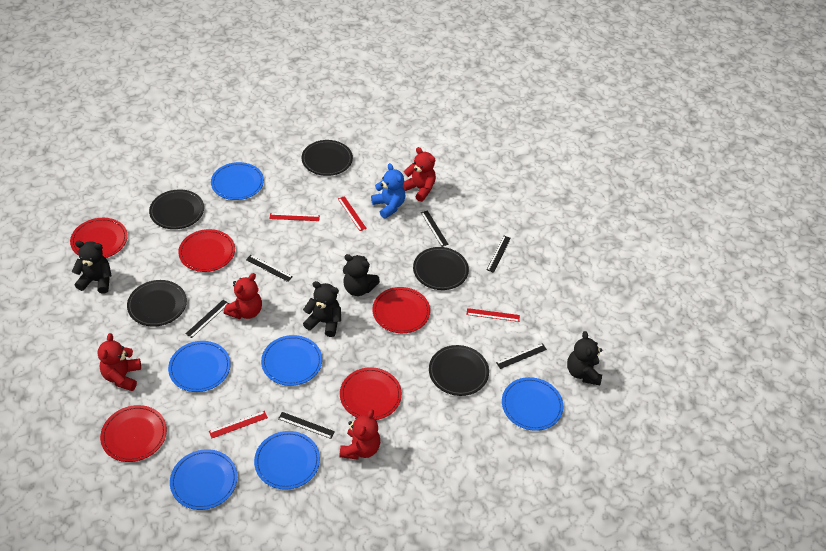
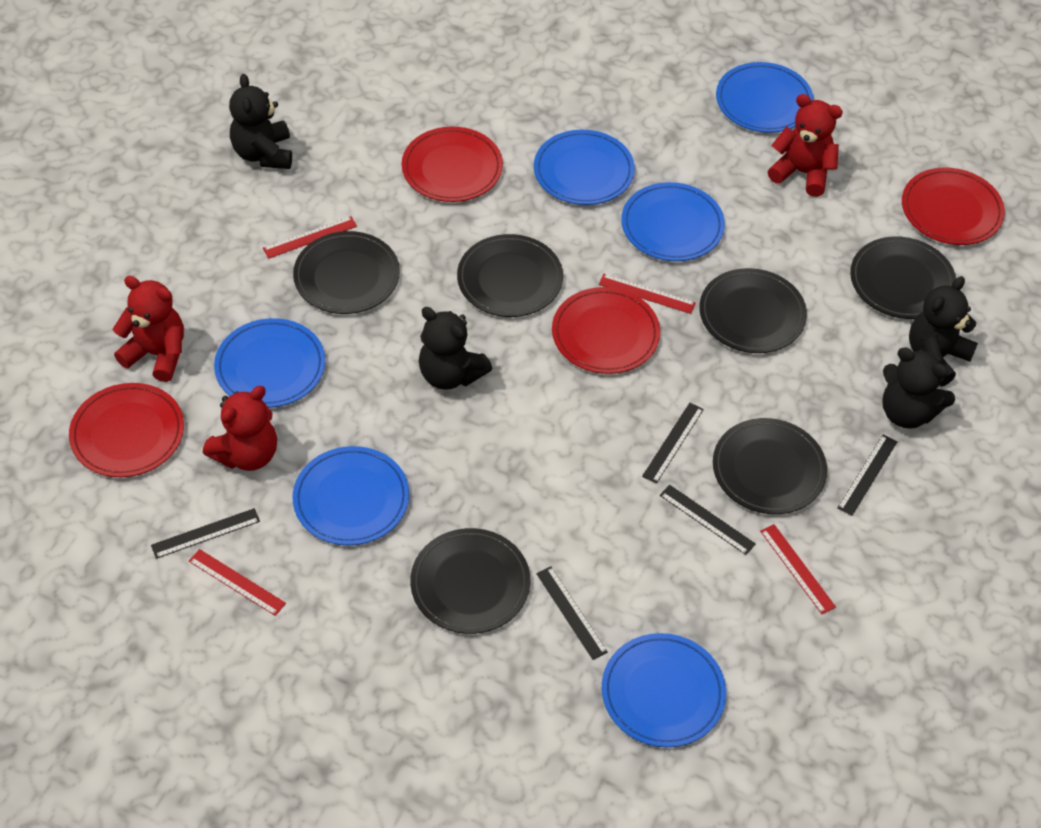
black plate: 5 -> 6
black ruler: 6 -> 5
blue teddy bear: 1 -> 0
red plate: 5 -> 4
red teddy bear: 4 -> 3

